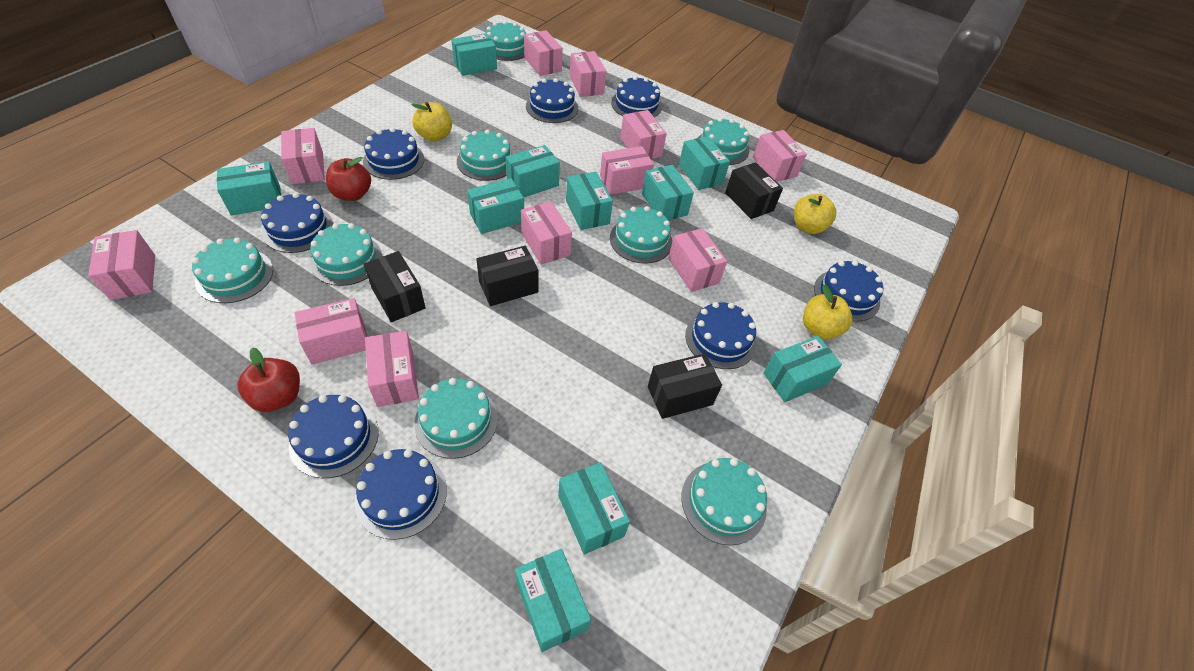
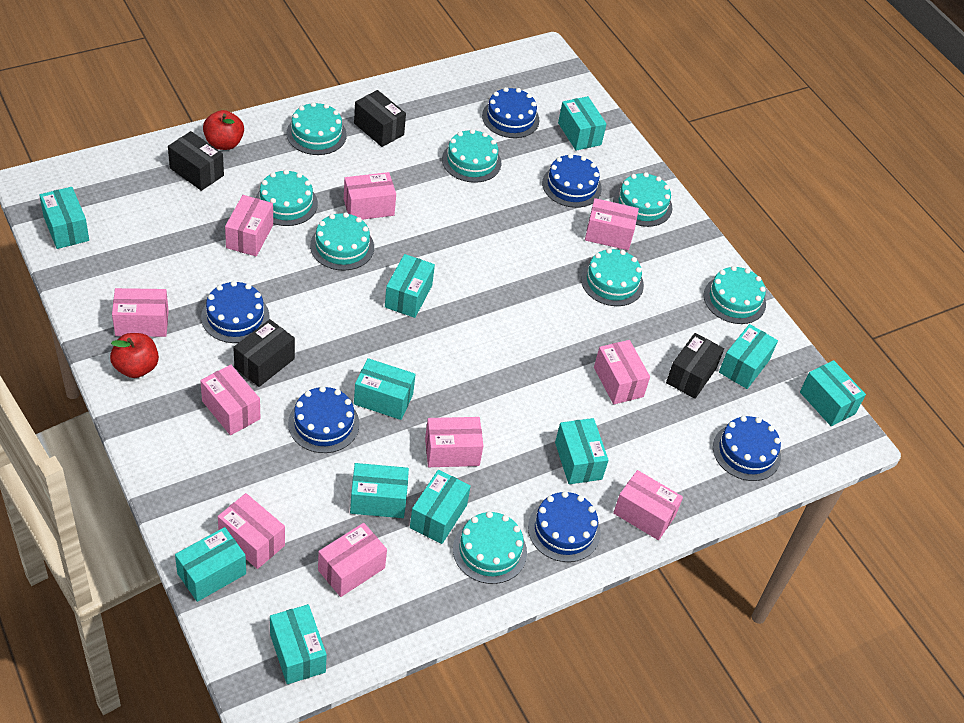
blue cake: 8 -> 6
pink box: 11 -> 10
turquoise box: 10 -> 11
yellow apple: 3 -> 0

